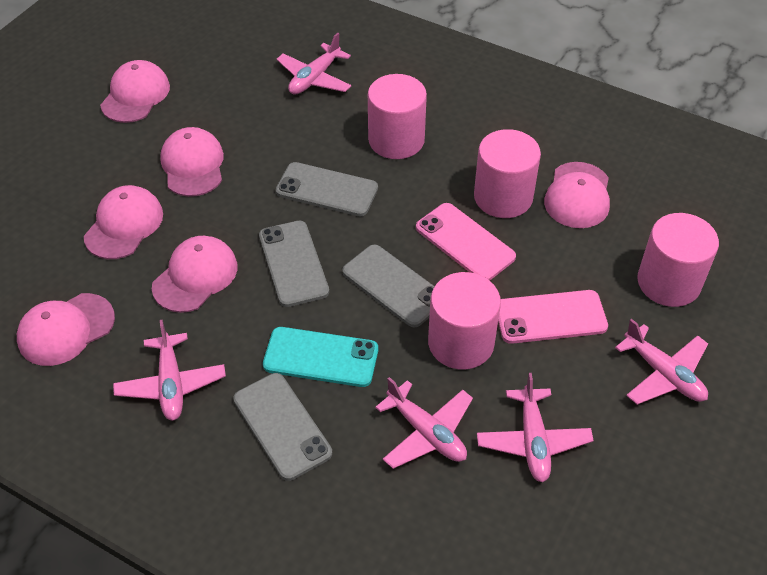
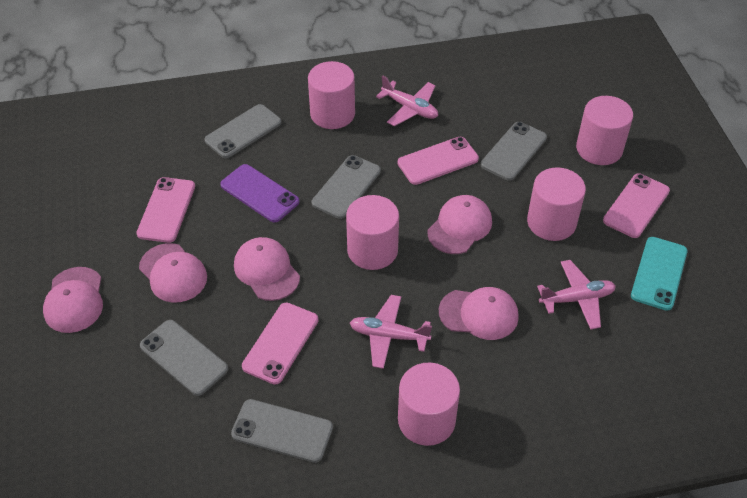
grey phone: 4 -> 5
pink cap: 6 -> 5
pink cylinder: 4 -> 5
pink phone: 2 -> 4
pink plane: 5 -> 3
purple phone: 0 -> 1

